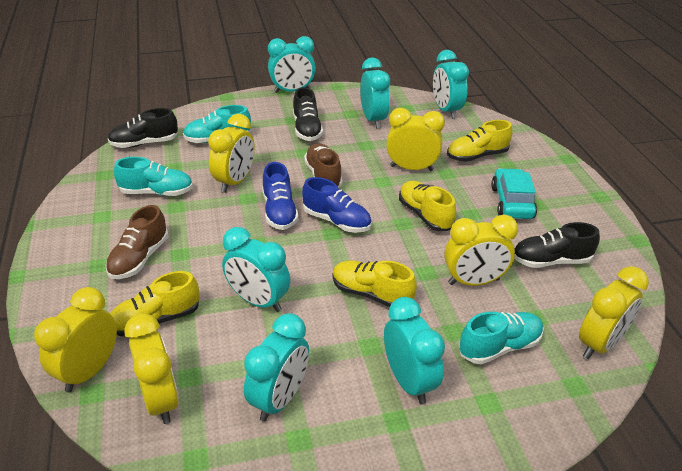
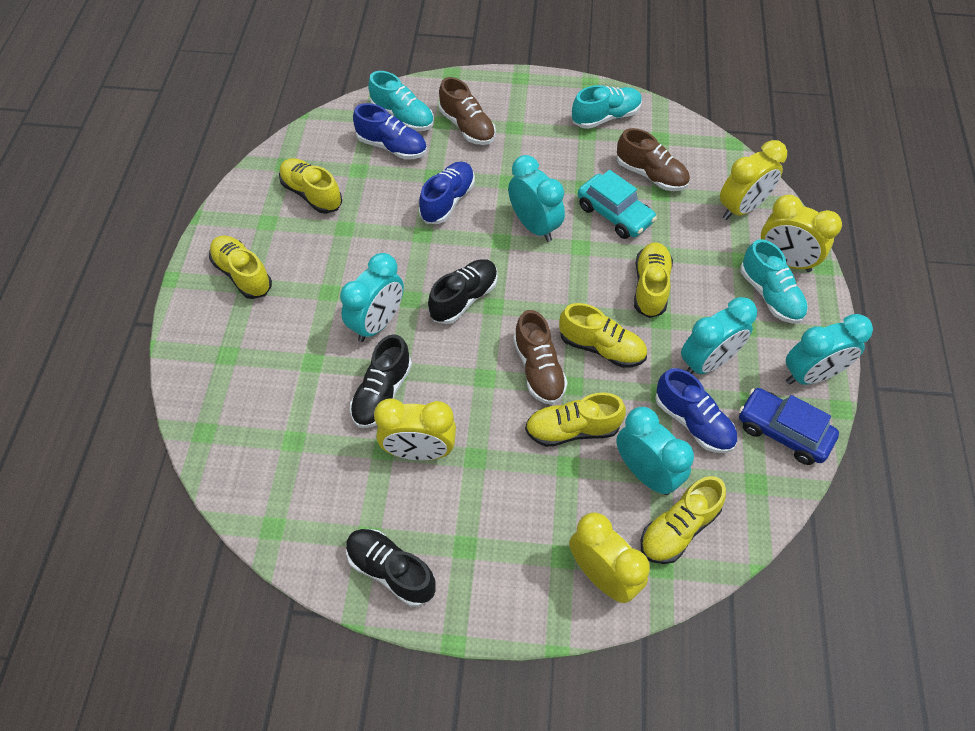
blue car: 0 -> 1
blue shoe: 2 -> 3
brown shoe: 2 -> 3
turquoise clock: 6 -> 5
yellow clock: 6 -> 4
yellow shoe: 4 -> 6

